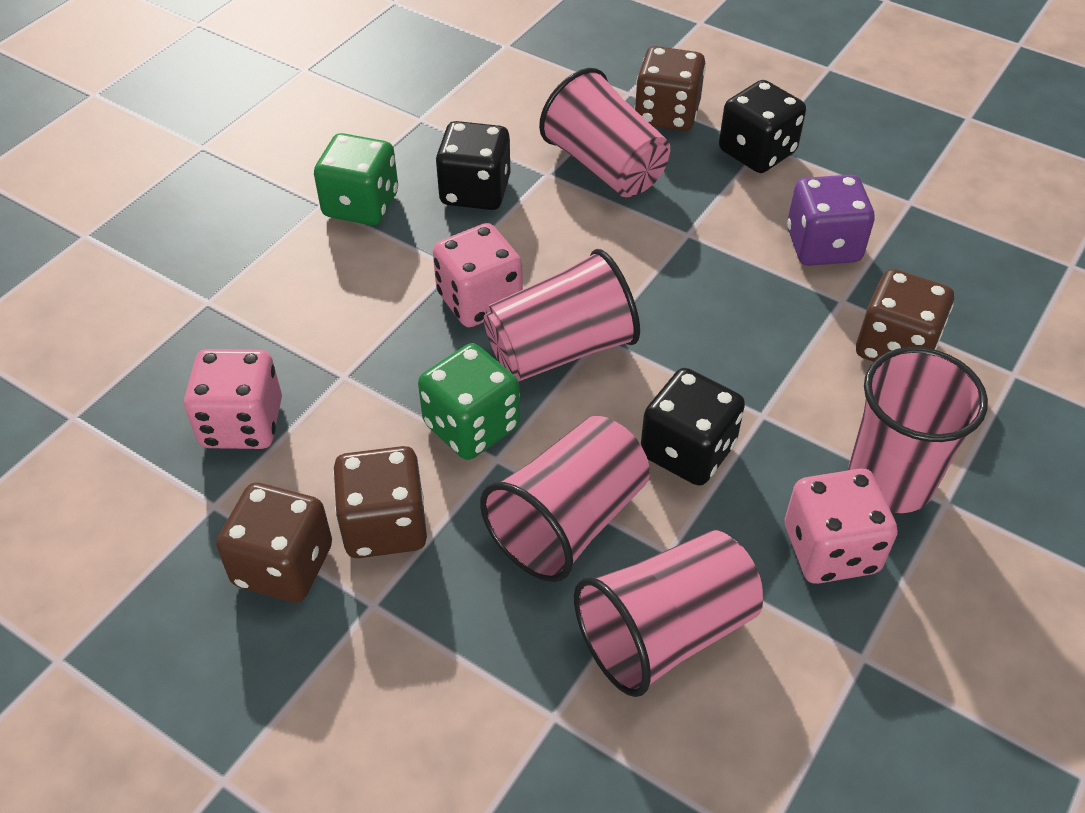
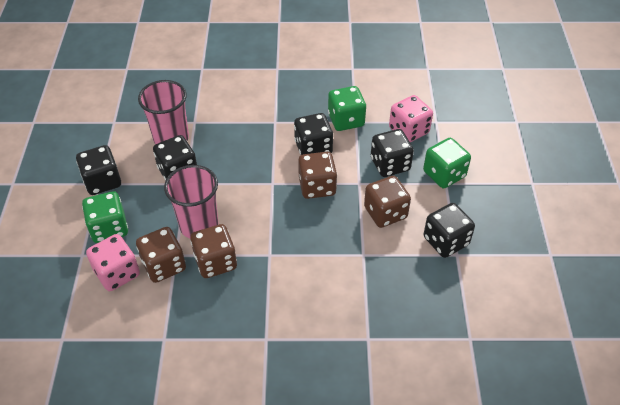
black dice: 3 -> 5
green dice: 2 -> 3
pink cup: 5 -> 2
pink dice: 3 -> 2
purple dice: 1 -> 0

